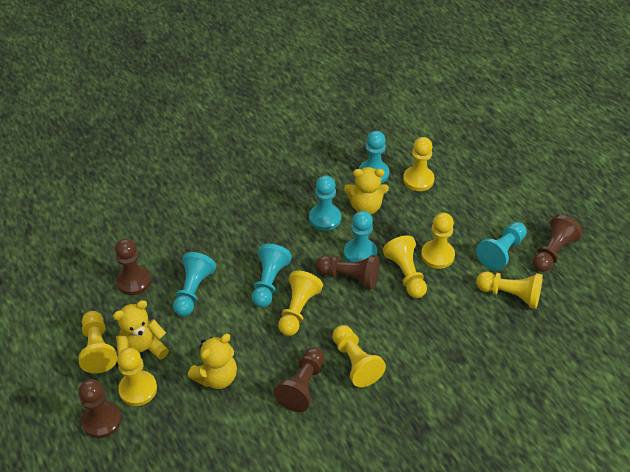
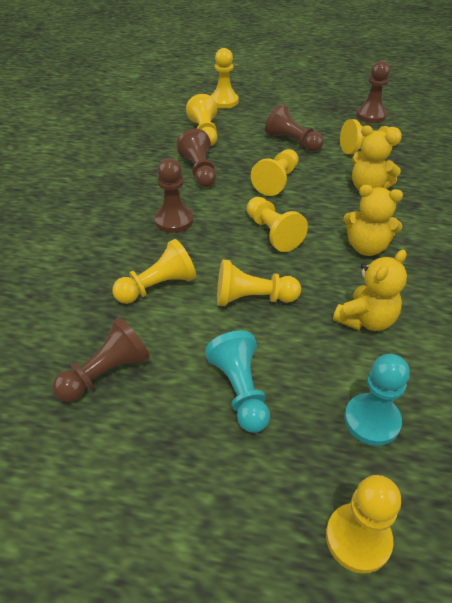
turquoise pawn: 6 -> 2

